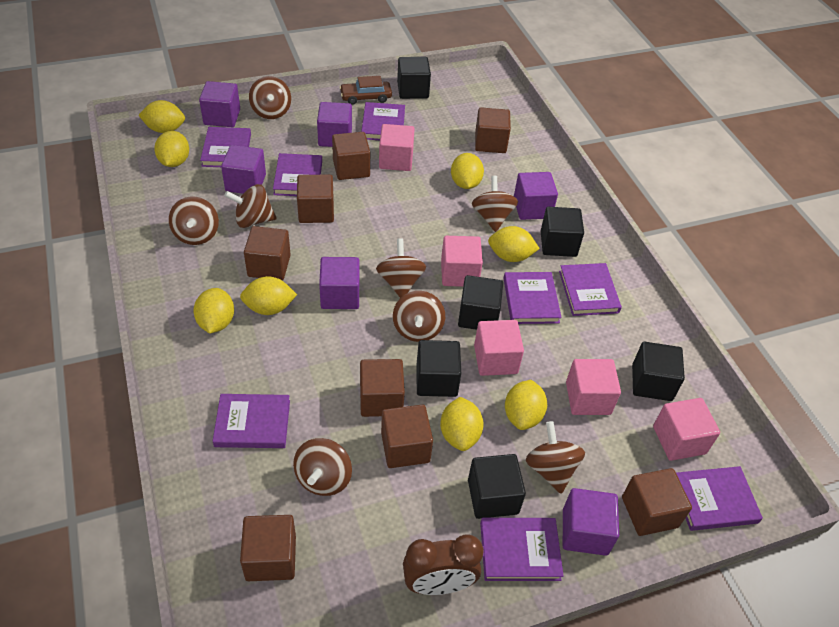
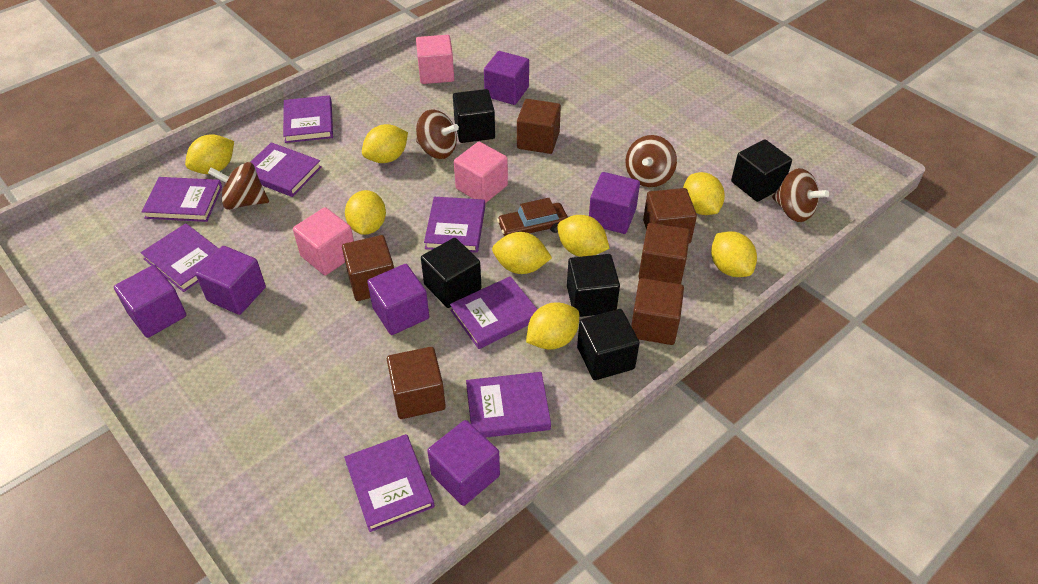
black cube: 6 -> 5
brown clock: 1 -> 0
brown cube: 8 -> 6
brown spinning top: 8 -> 4
pink cube: 5 -> 3

